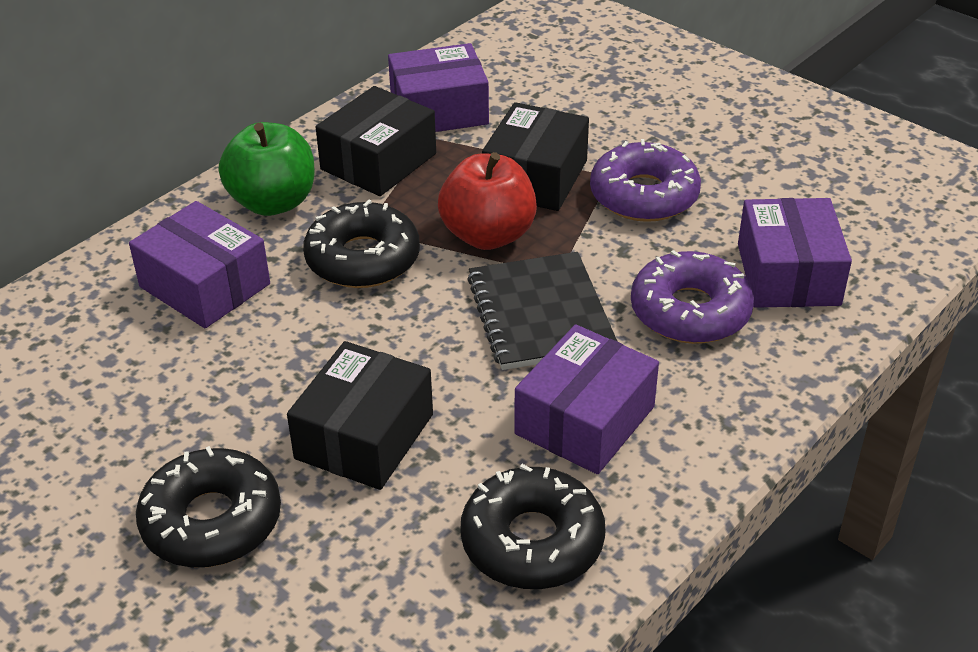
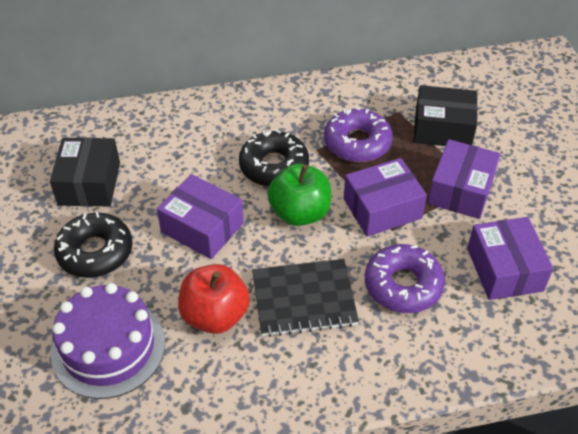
black box: 3 -> 2
black donut: 3 -> 2
purple cake: 0 -> 1

